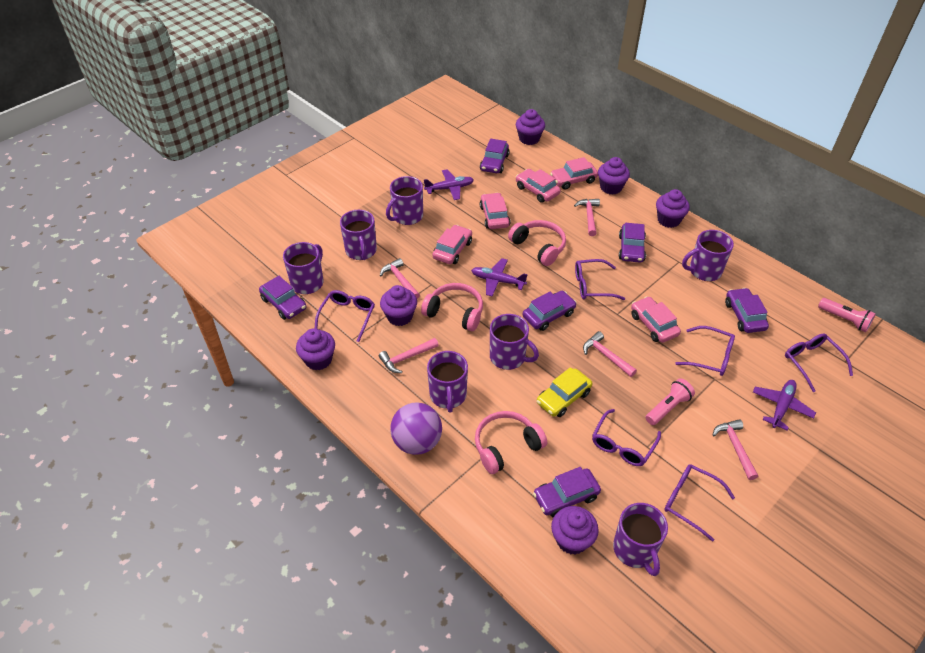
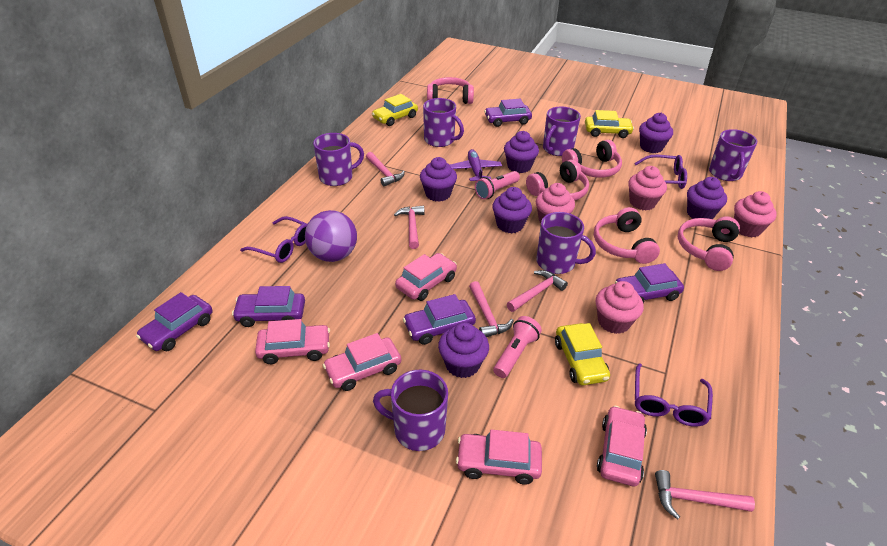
pink cupcake: 0 -> 4
pink headphones: 3 -> 5
purple car: 6 -> 5
purple glasses: 6 -> 3
purple mug: 7 -> 6
purple plane: 3 -> 1
yellow car: 1 -> 3

